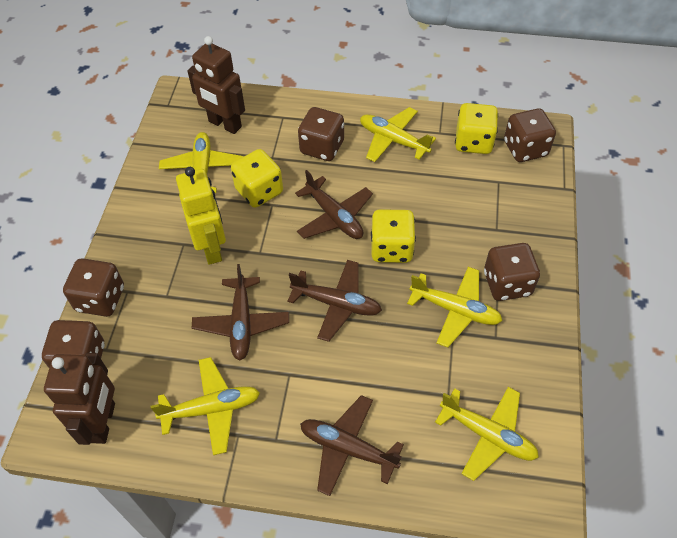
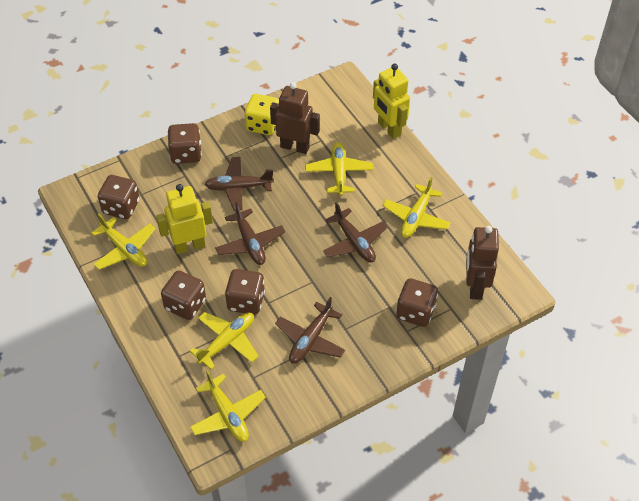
yellow dice: 3 -> 1
yellow robot: 1 -> 2

